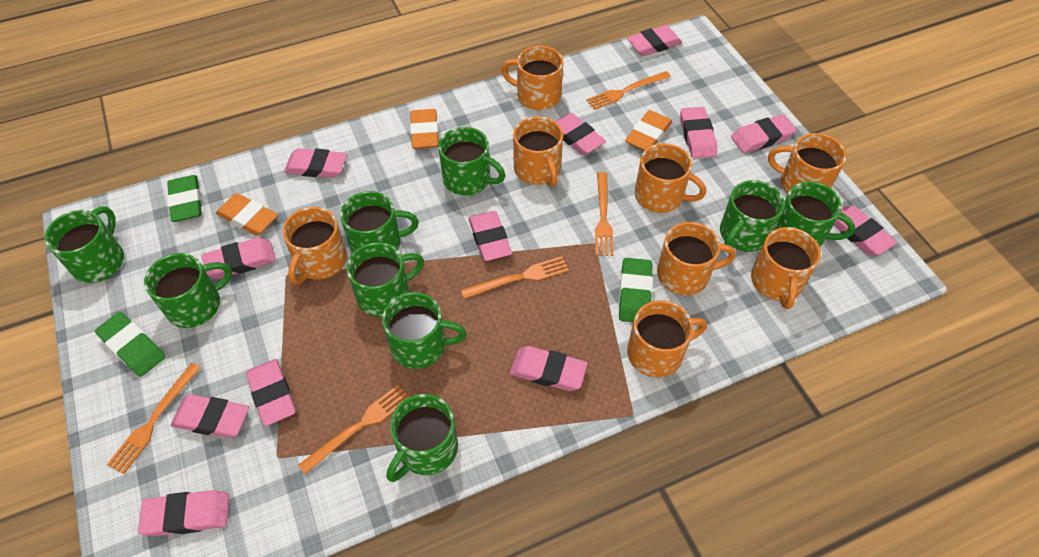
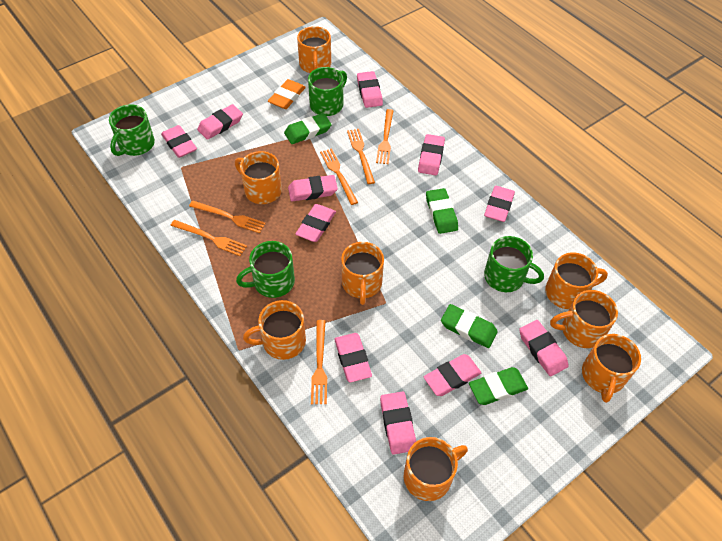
green eraser: 3 -> 4
green mug: 9 -> 4
orange eraser: 3 -> 1
orange fork: 5 -> 6
pink eraser: 12 -> 11

